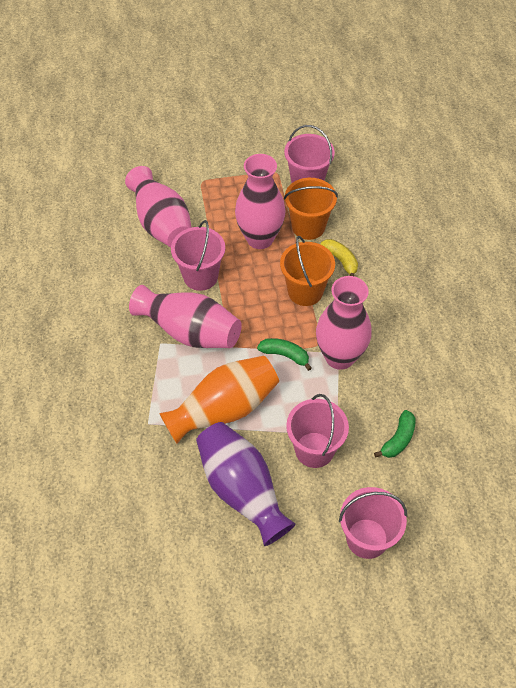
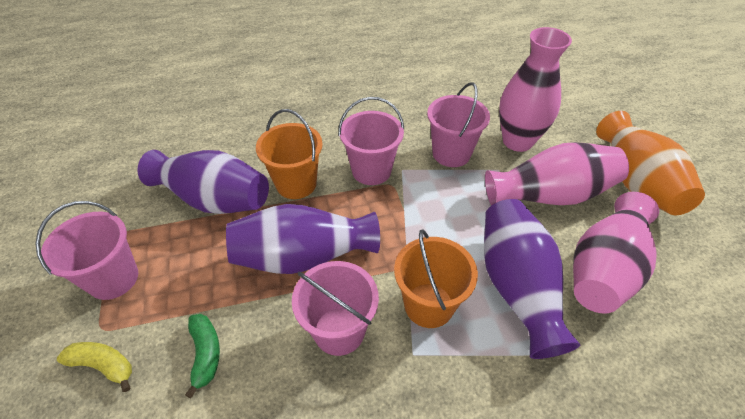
green banana: 2 -> 1
pink vase: 4 -> 3
purple vase: 1 -> 3

